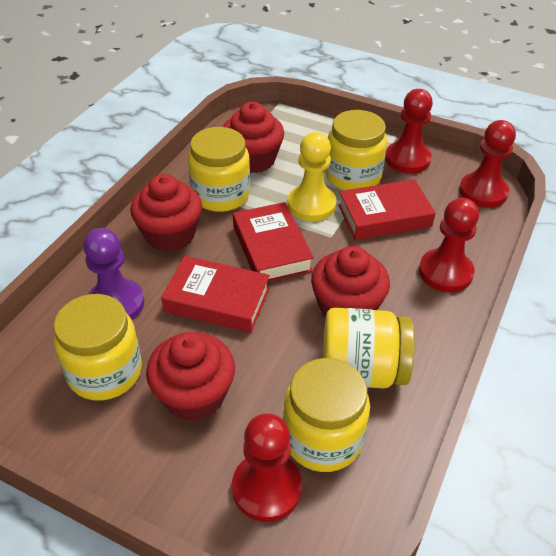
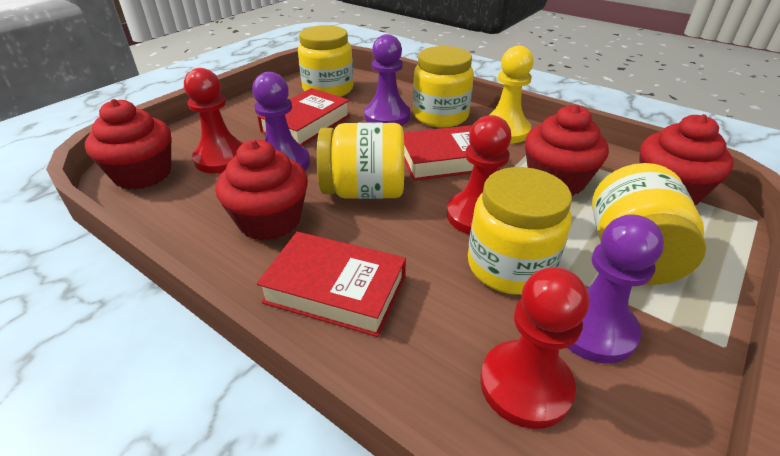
purple pawn: 1 -> 3
red pawn: 4 -> 3

